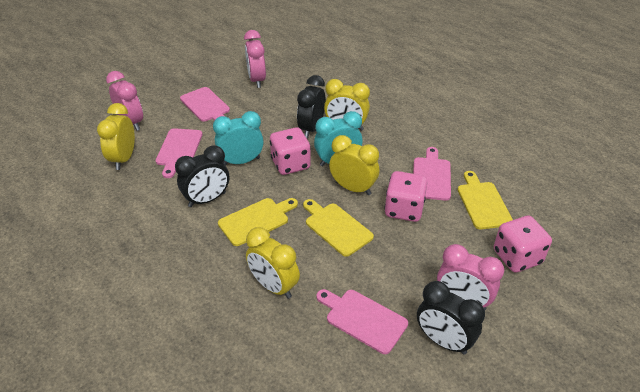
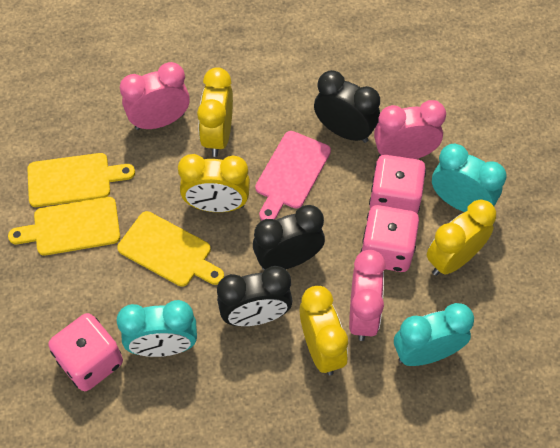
pink cutting board: 4 -> 1
turquoise clock: 2 -> 3

